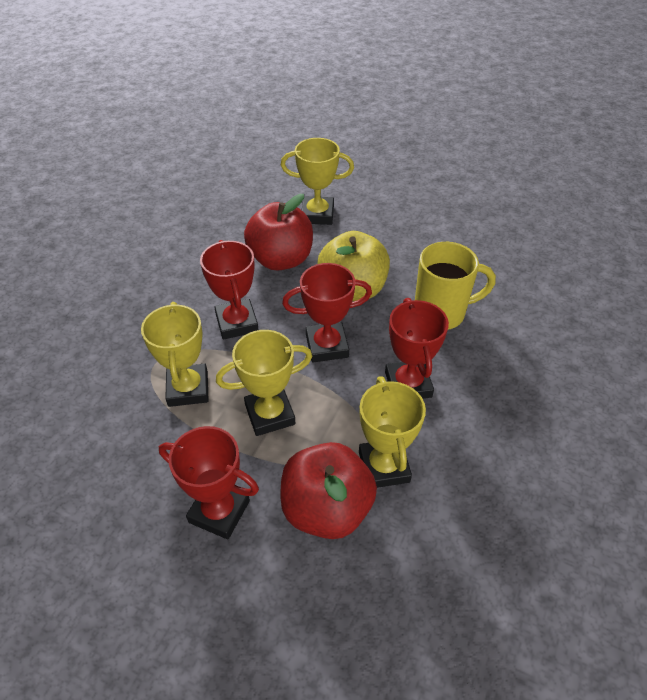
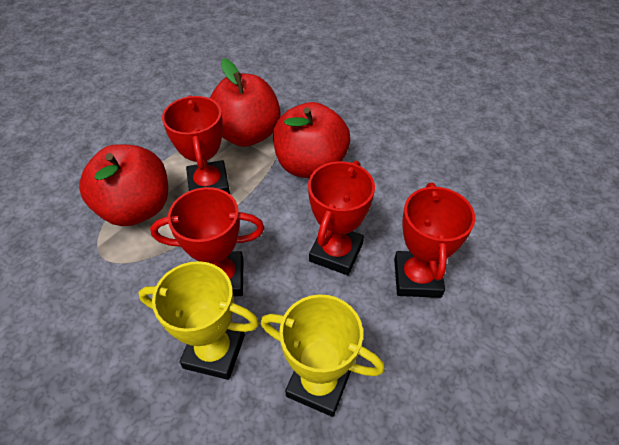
red apple: 2 -> 3
yellow apple: 1 -> 0
yellow mug: 1 -> 0
yellow trophy: 4 -> 2

